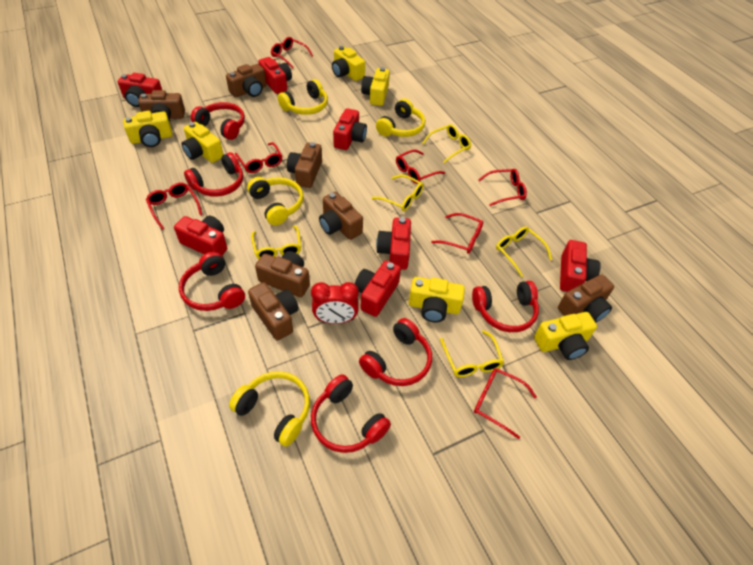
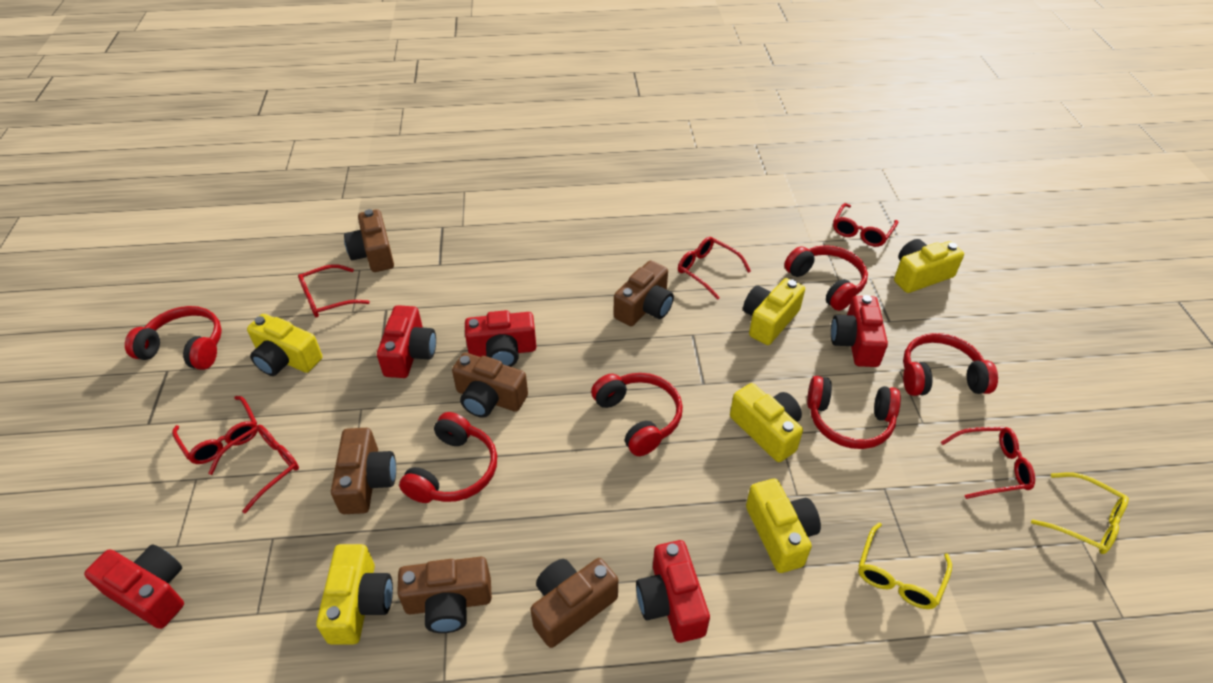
brown camera: 7 -> 6
red camera: 7 -> 5
red clock: 1 -> 0
red glasses: 7 -> 6
yellow glasses: 5 -> 2
yellow headphones: 4 -> 0

